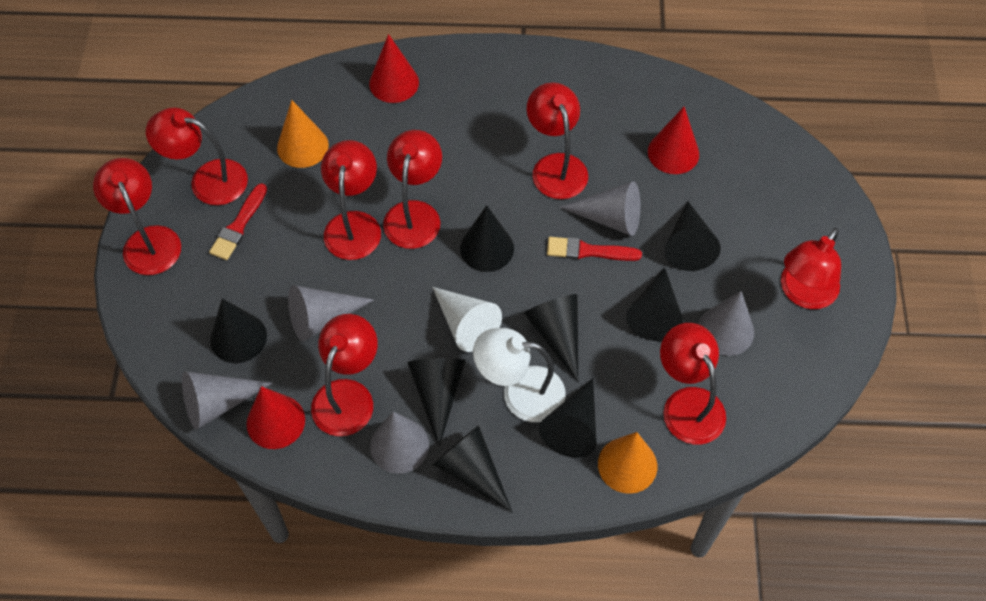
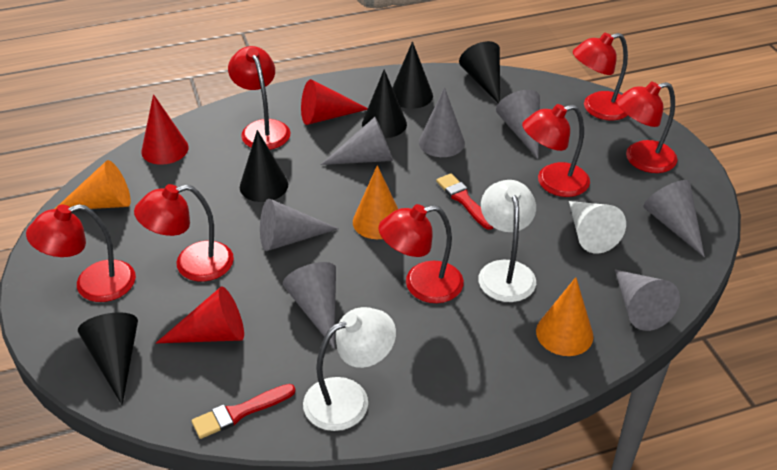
black cone: 8 -> 5
grey cone: 5 -> 7
orange cone: 2 -> 3
red lamp: 8 -> 7
white lamp: 1 -> 2

